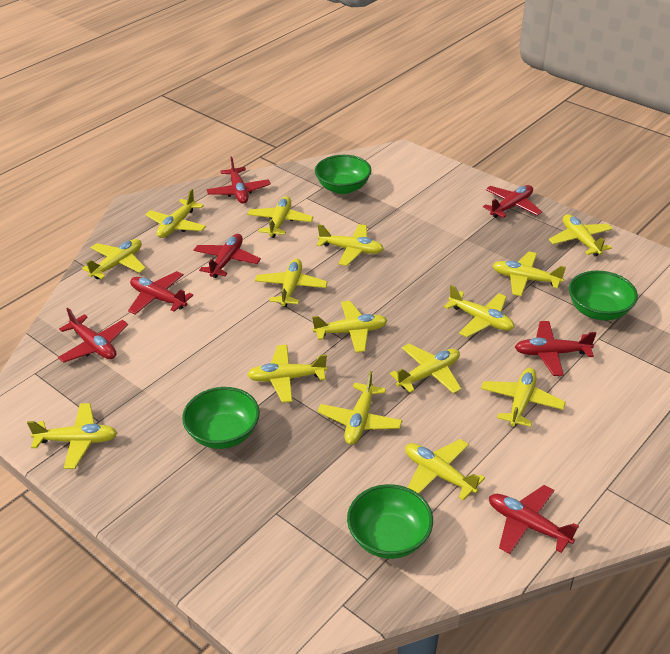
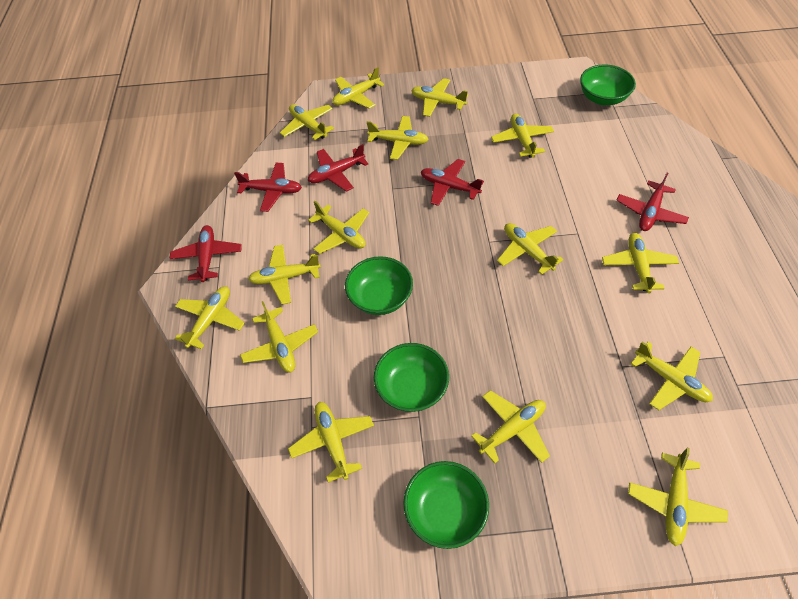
red plane: 7 -> 5

